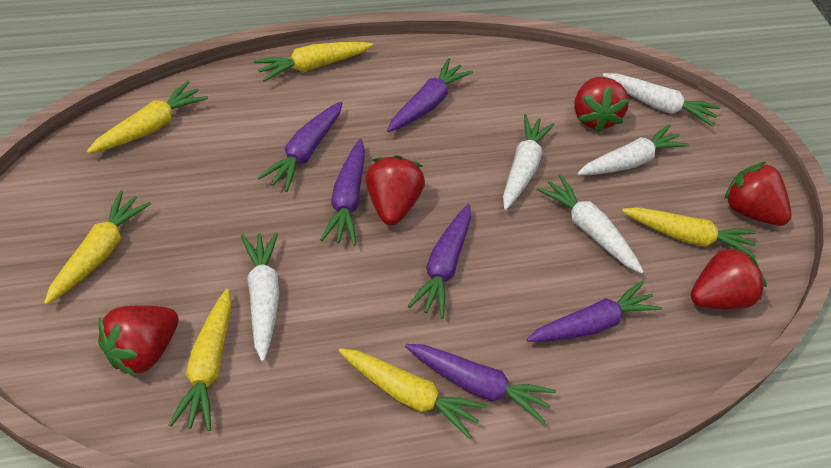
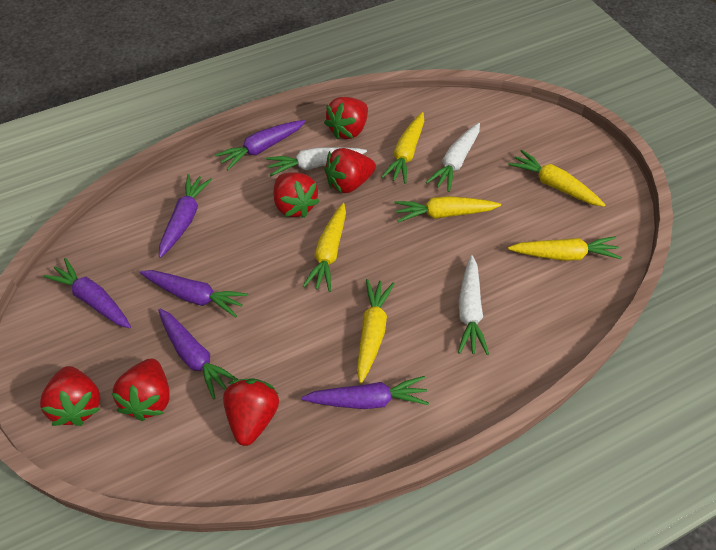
red strawberry: 5 -> 6
white carrot: 5 -> 3

